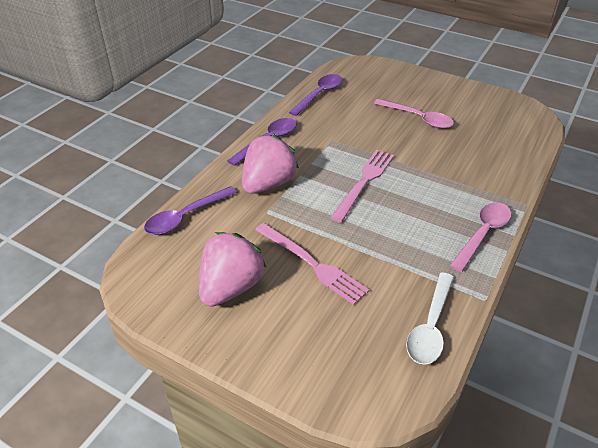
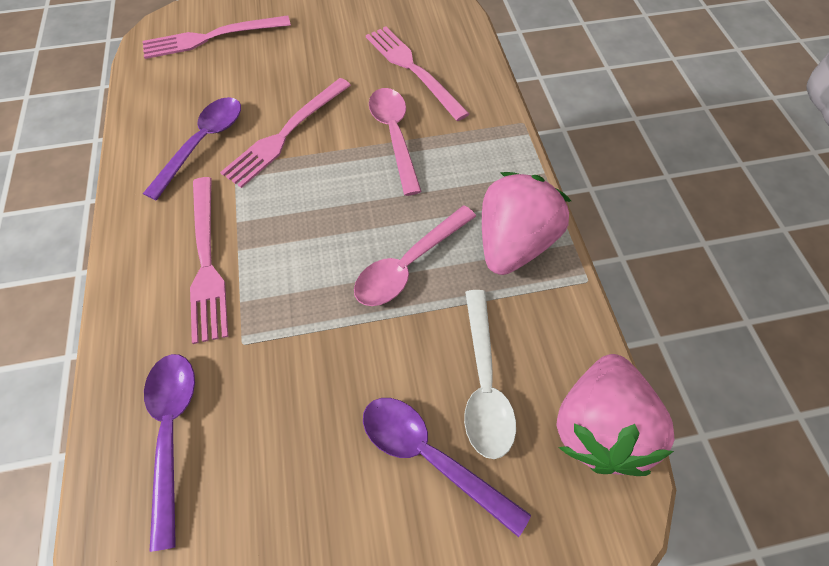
pink fork: 2 -> 4

